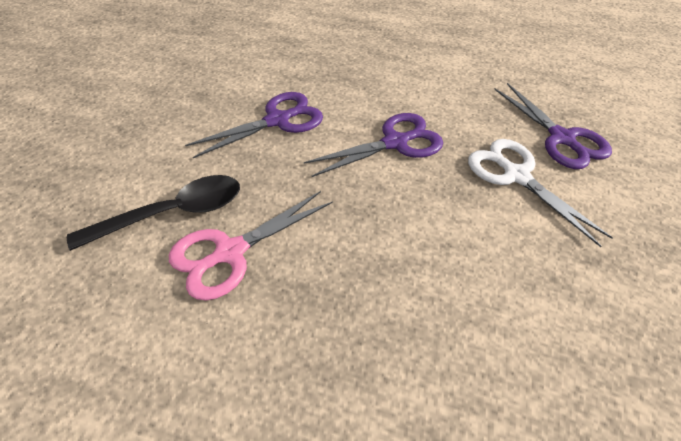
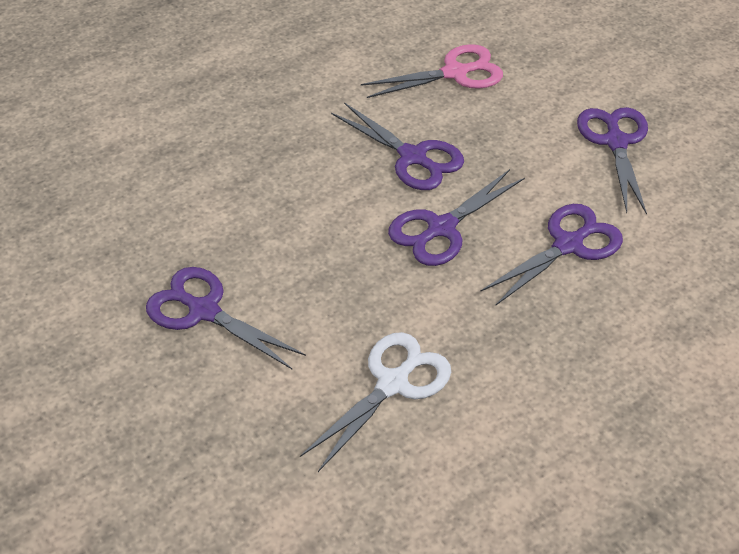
black spoon: 1 -> 0
purple scissors: 3 -> 5

